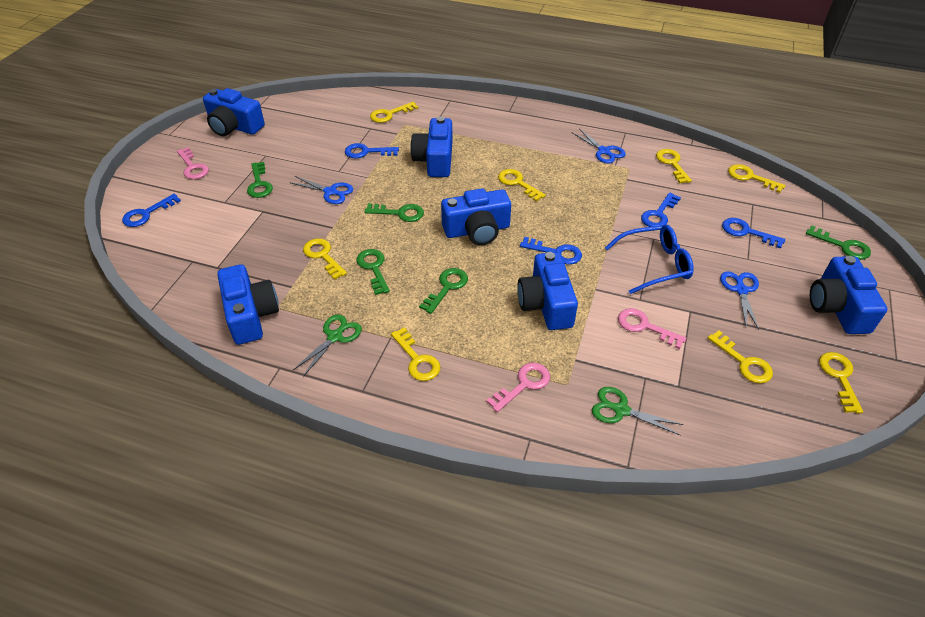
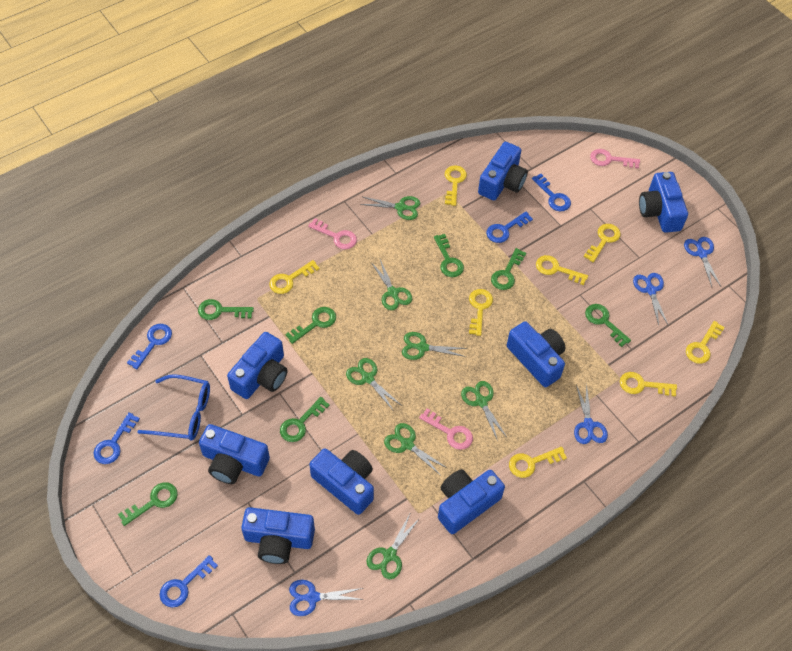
blue camera: 6 -> 8
blue scissors: 3 -> 4
green key: 5 -> 7
green scissors: 2 -> 7

